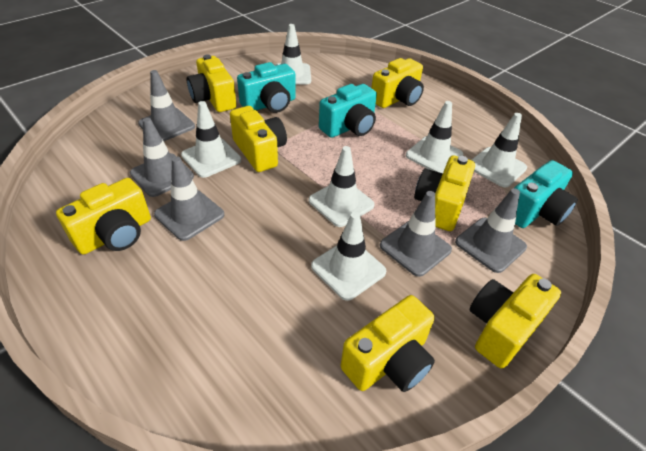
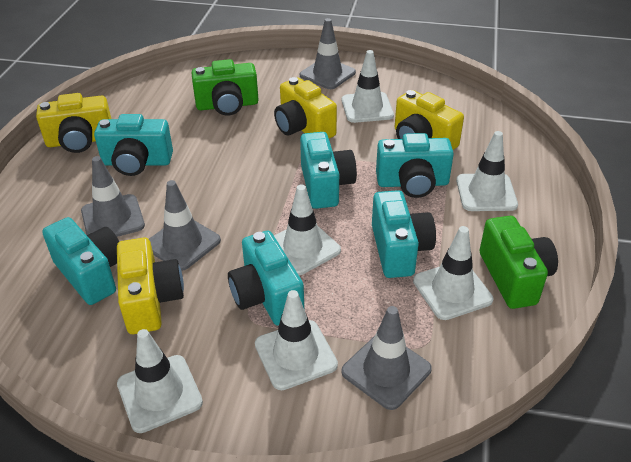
green camera: 0 -> 2
grey traffic cone: 5 -> 4
turquoise camera: 3 -> 6
yellow camera: 7 -> 4

